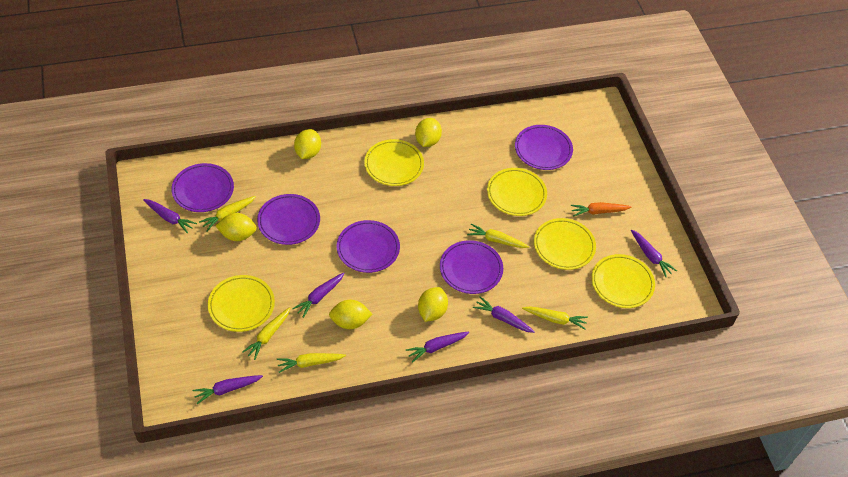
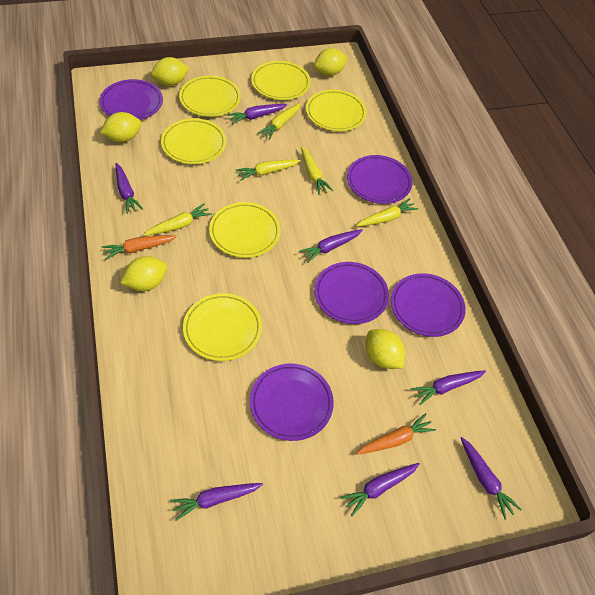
orange carrot: 1 -> 2
purple carrot: 6 -> 7
yellow plate: 5 -> 6

